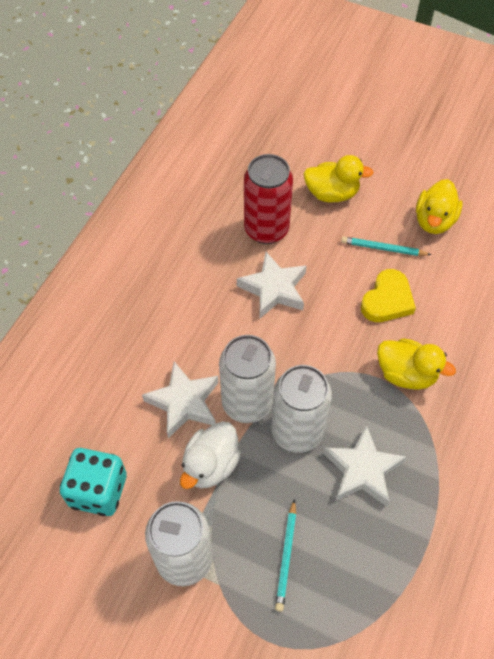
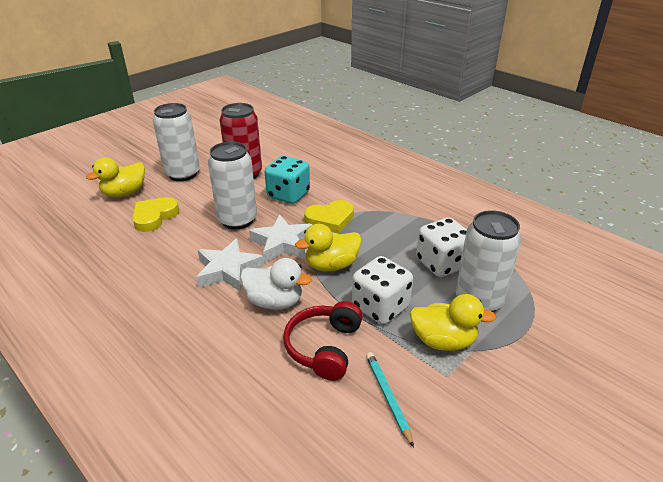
red headphones: 0 -> 1
turquoise pencil: 2 -> 1
white dice: 0 -> 2
white star: 3 -> 2
yellow heart: 1 -> 2

